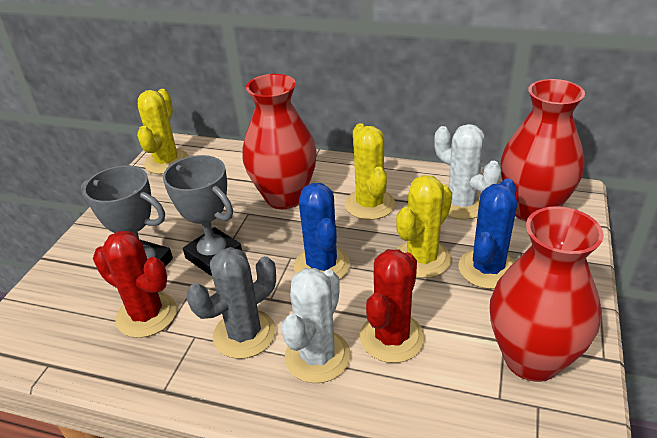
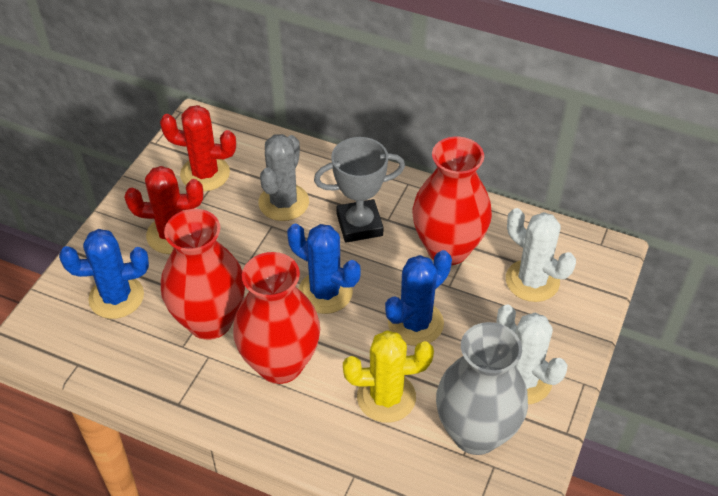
blue cactus: 2 -> 3
grey trophy: 2 -> 1
grey vase: 0 -> 1
yellow cactus: 3 -> 1

